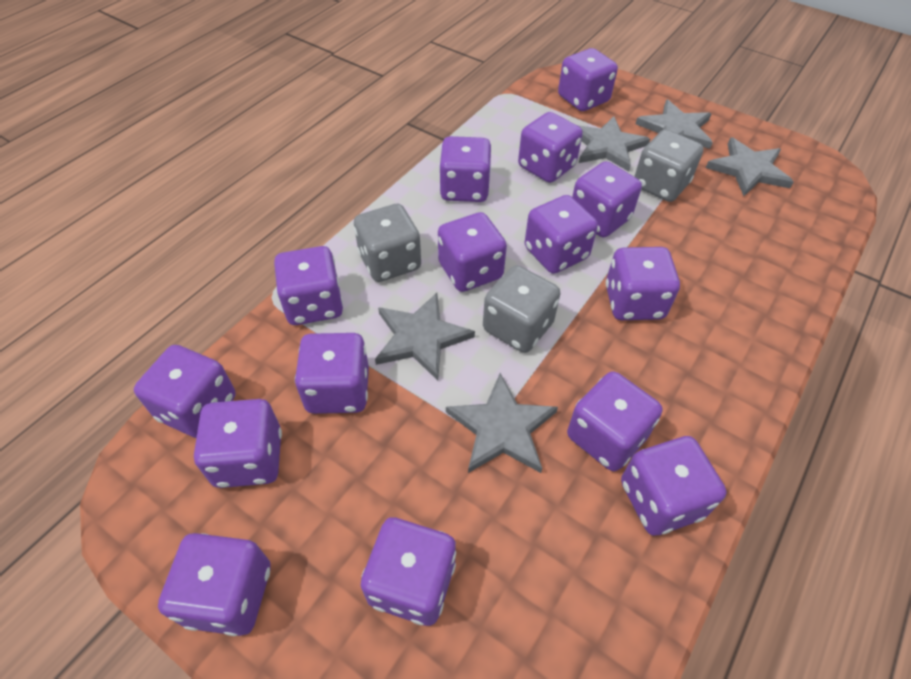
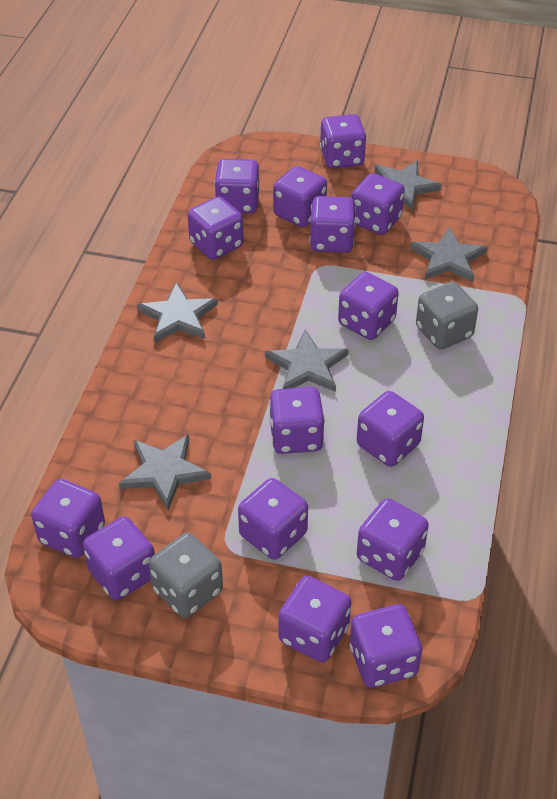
grey dice: 3 -> 2

